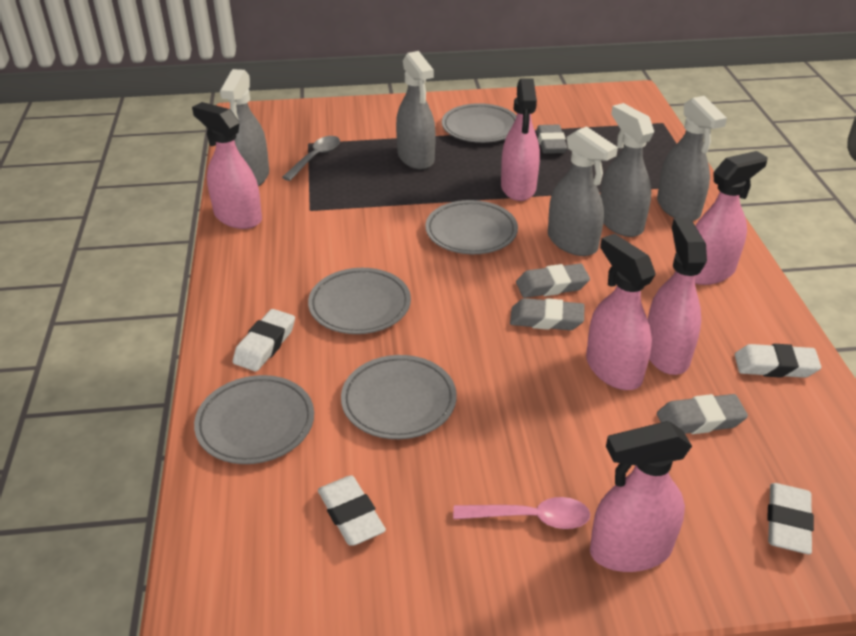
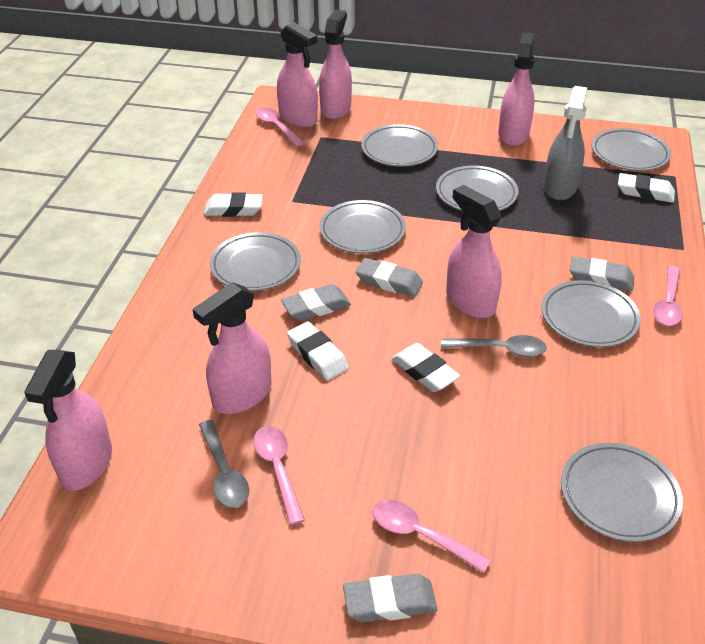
grey plate: 5 -> 7
grey spoon: 1 -> 2
grey spray bottle: 5 -> 1
pink spoon: 1 -> 4

